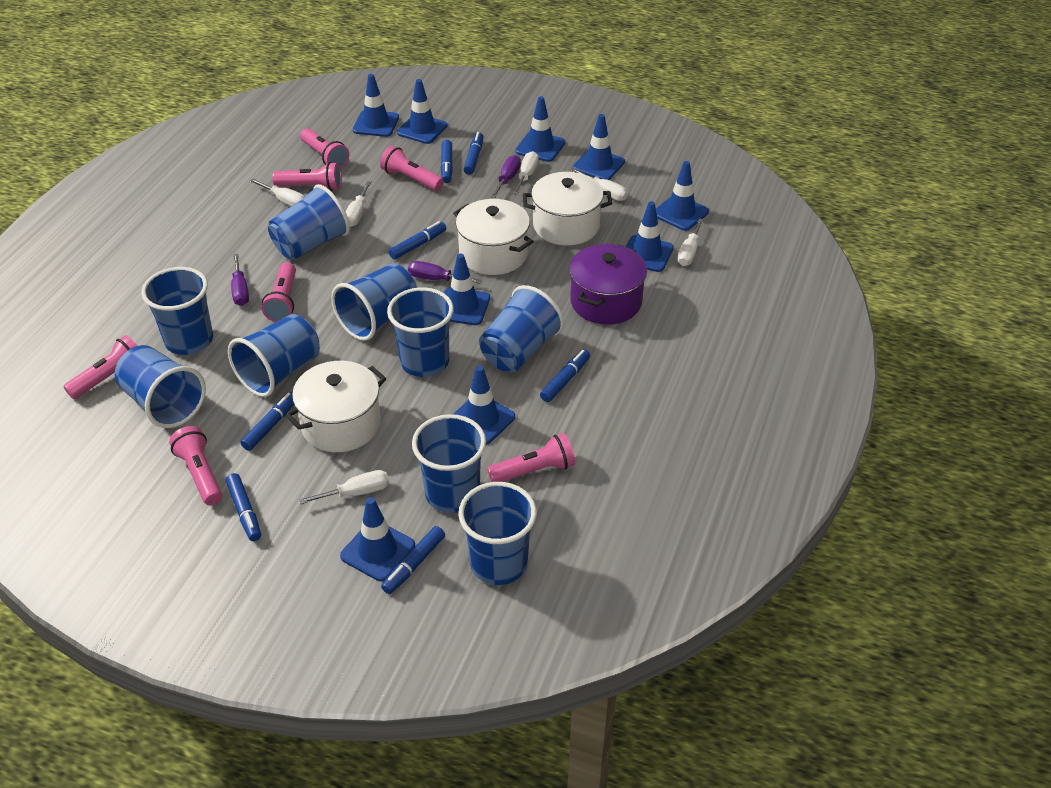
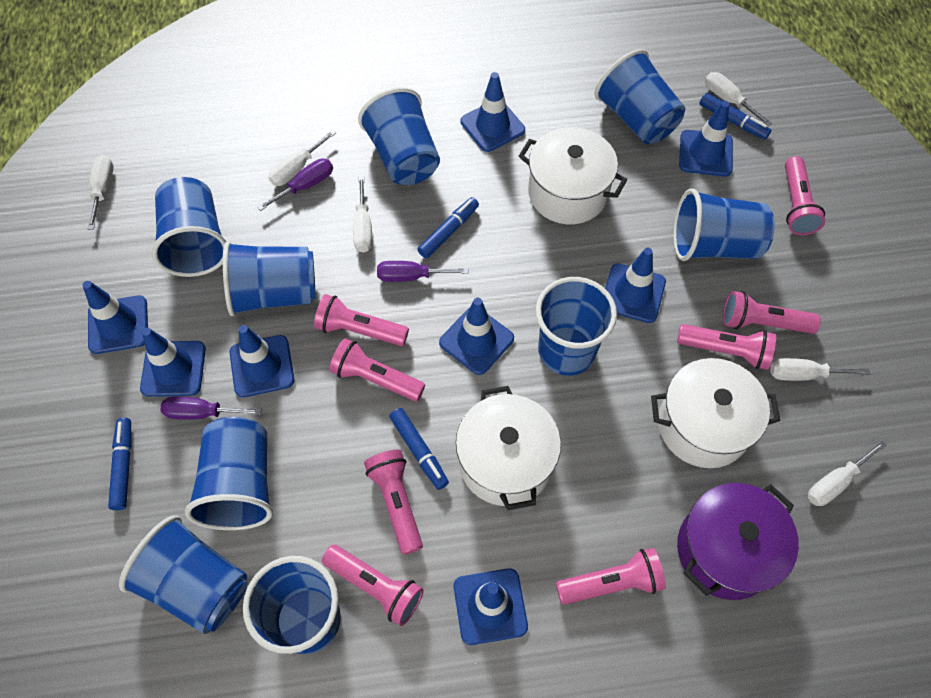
blue marker: 7 -> 4
blue traffic cone: 9 -> 8
pink flashlight: 7 -> 8

